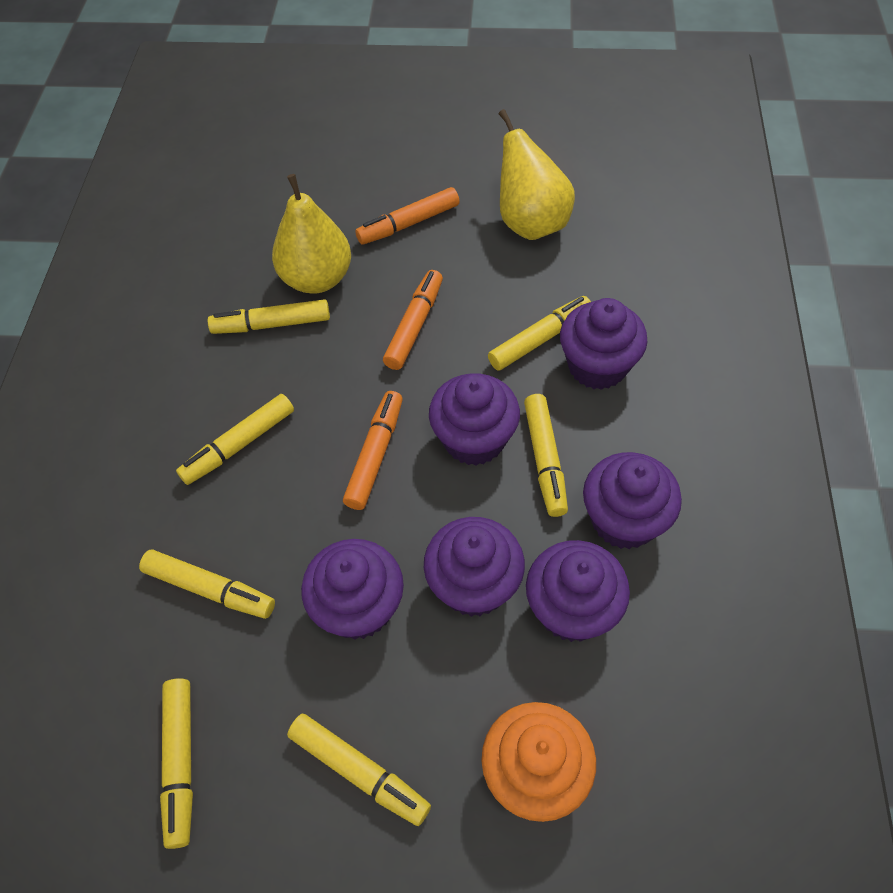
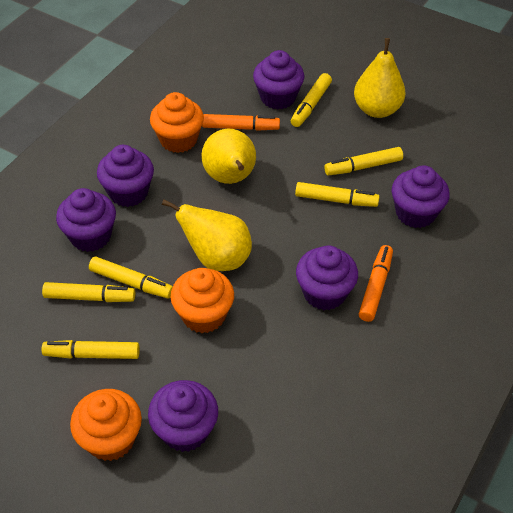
orange cupcake: 1 -> 3
orange marker: 3 -> 2
yellow marker: 7 -> 6
yellow pear: 2 -> 3

